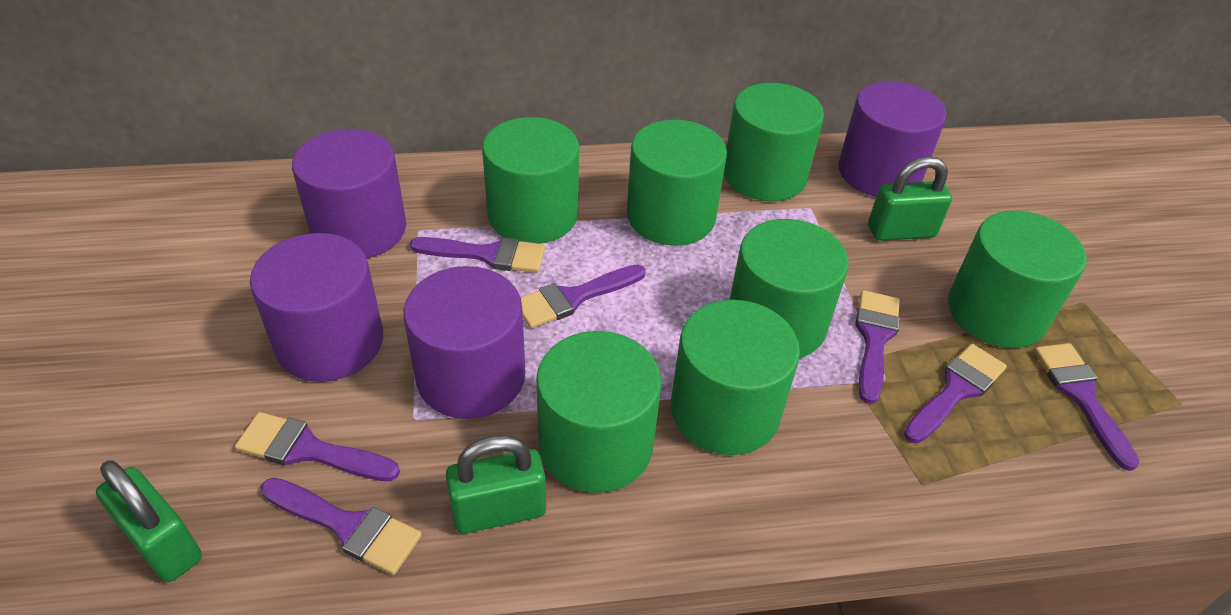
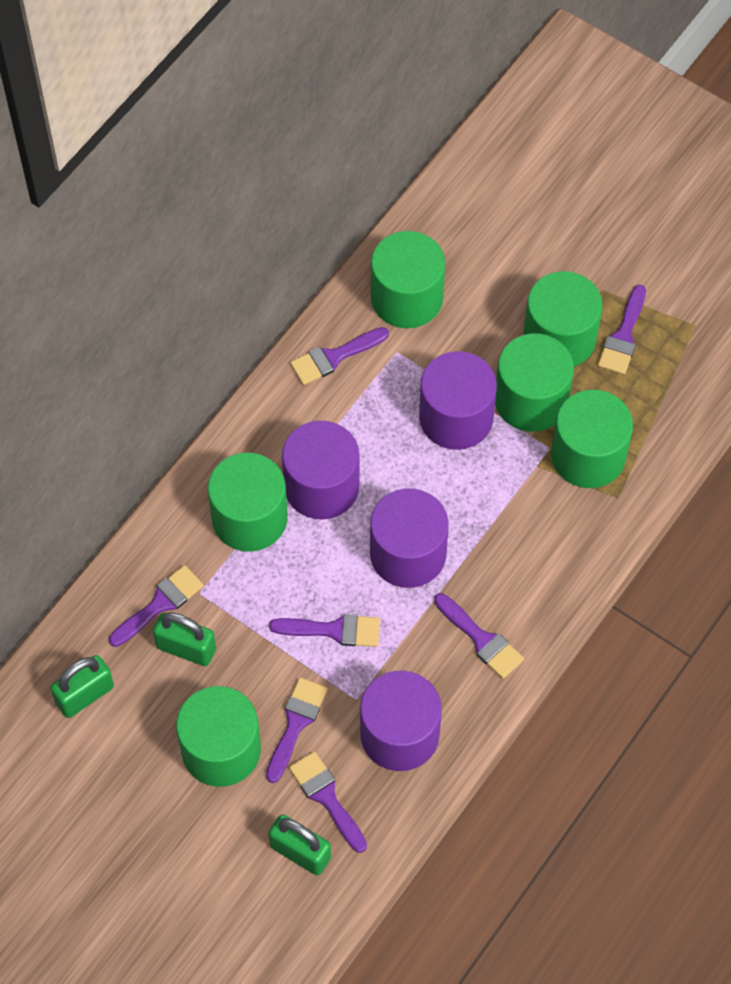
green cylinder: 7 -> 6

